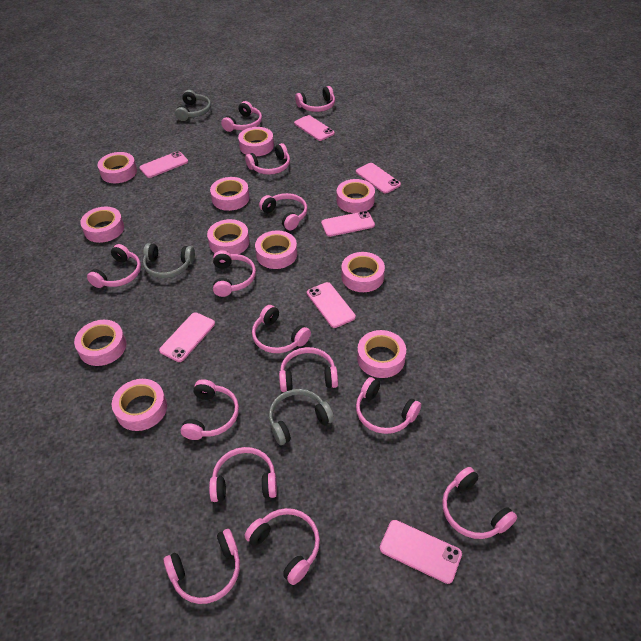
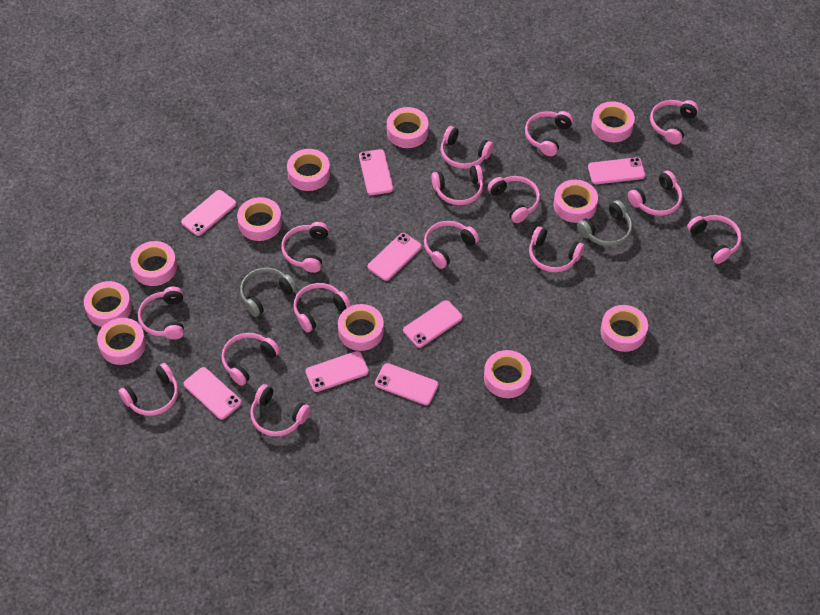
grey headphones: 3 -> 2
pink headphones: 14 -> 15
pink phone: 7 -> 8

